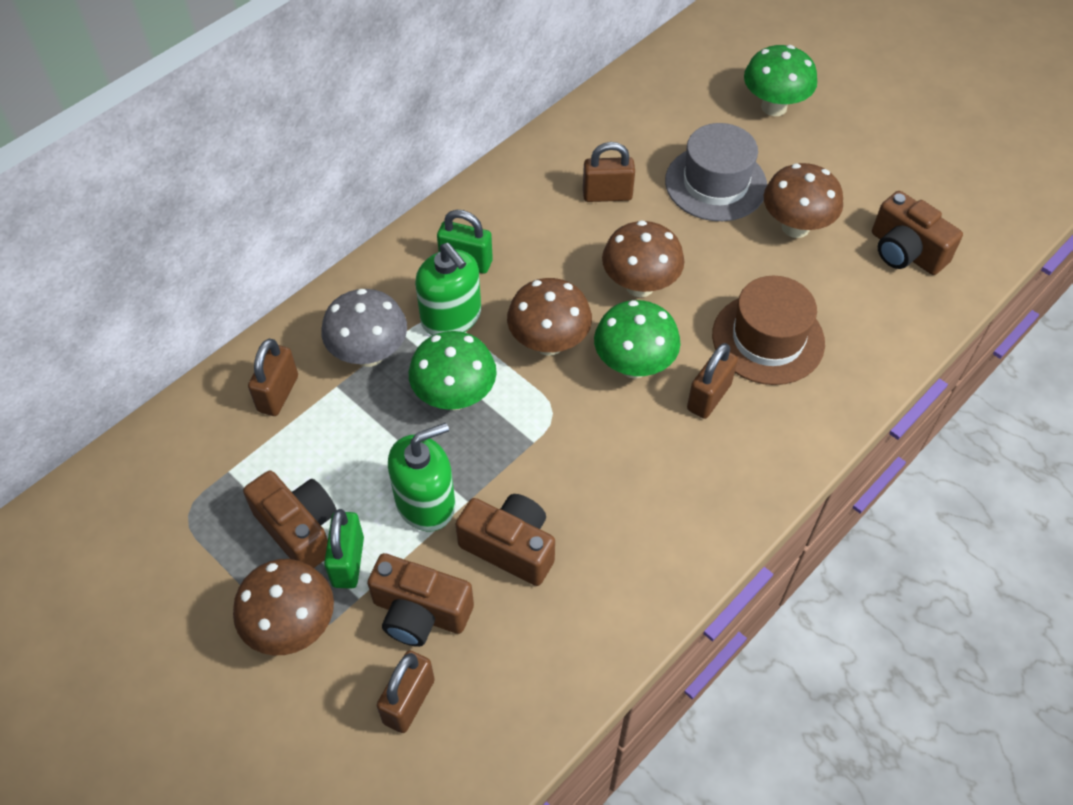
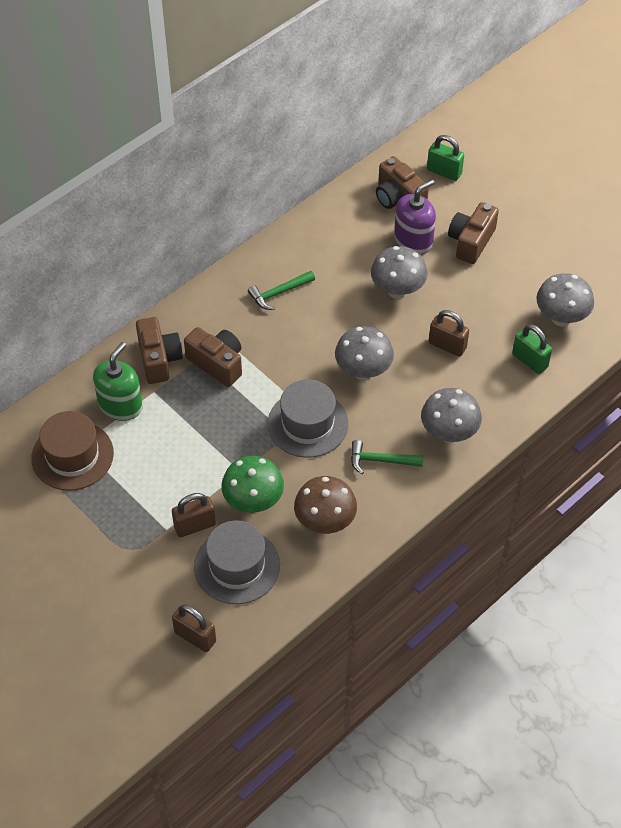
brown mushroom: 4 -> 1
brown padlock: 4 -> 3
green hammer: 0 -> 2
green mushroom: 3 -> 1
green soap dispenser: 2 -> 1
grey hat: 1 -> 2
grey mushroom: 1 -> 4
purple soap dispenser: 0 -> 1

